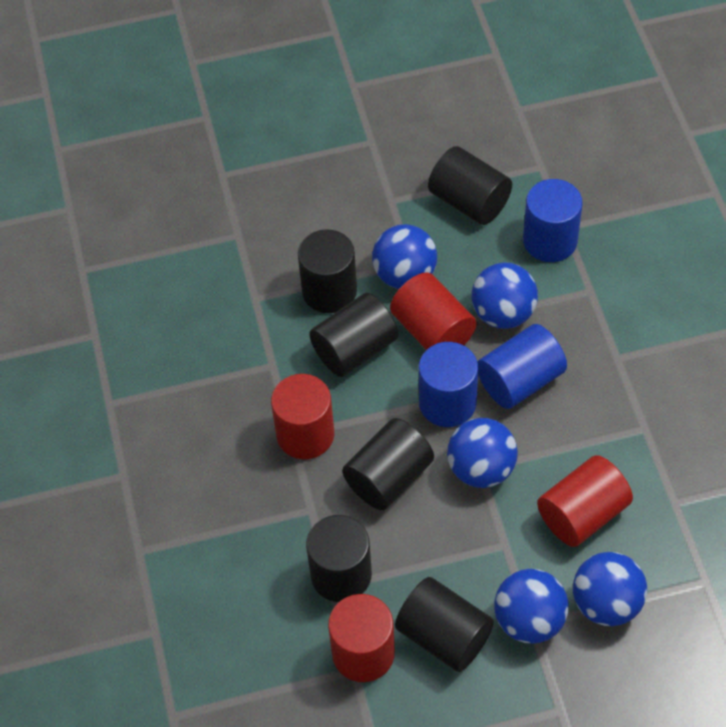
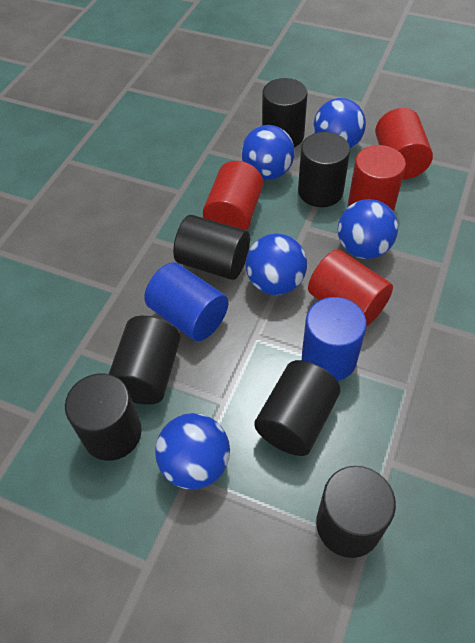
black cylinder: 6 -> 7
blue cylinder: 3 -> 2

